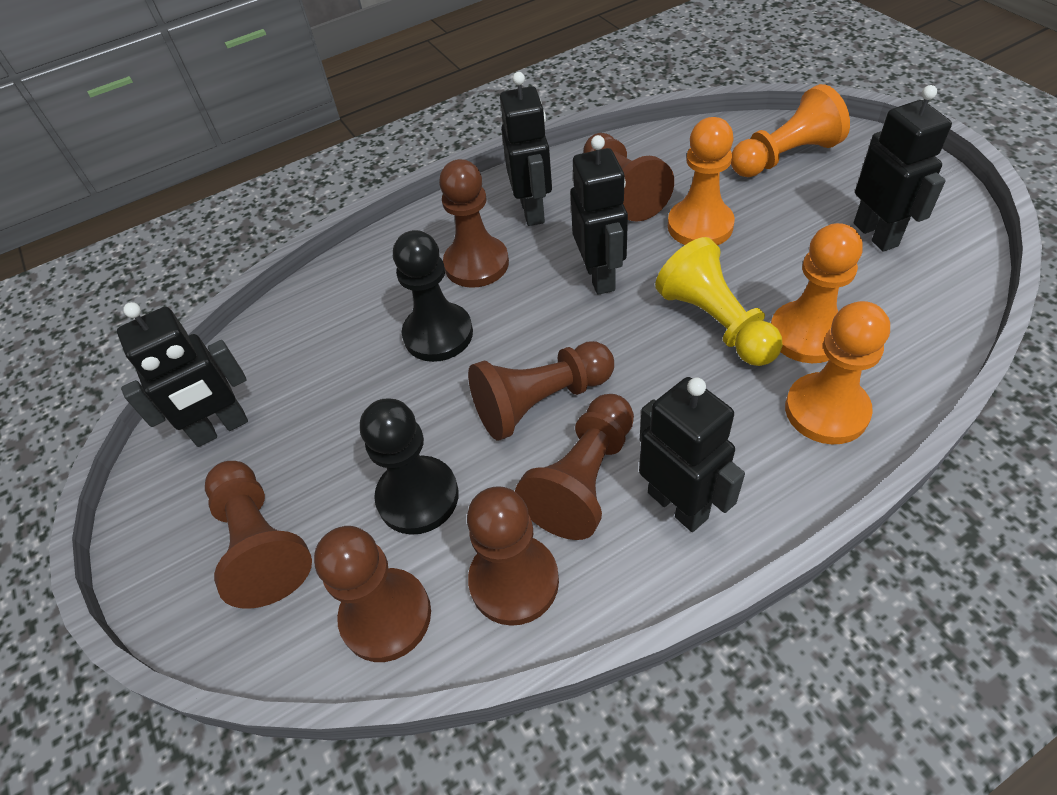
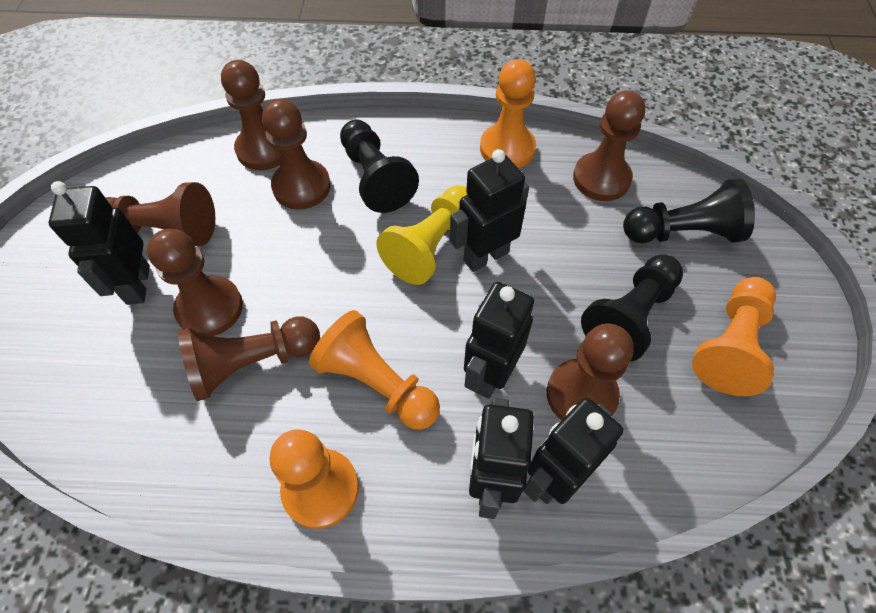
black pawn: 2 -> 3

